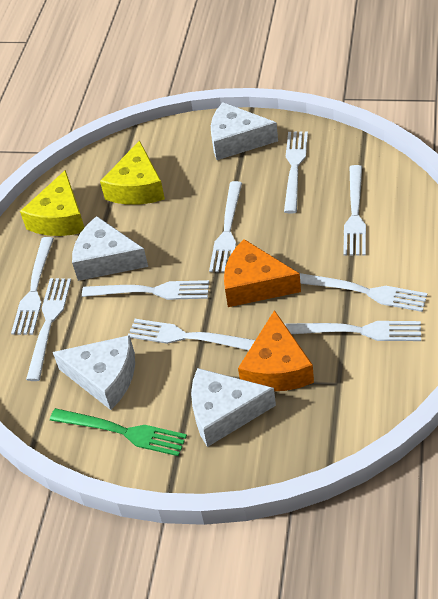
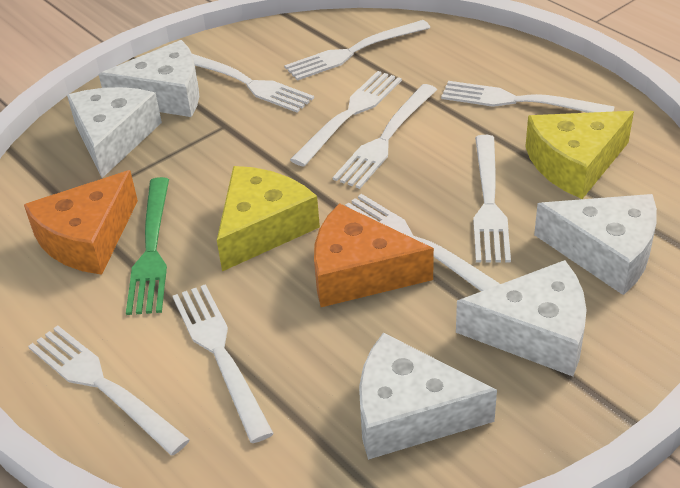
white cheese: 4 -> 5

